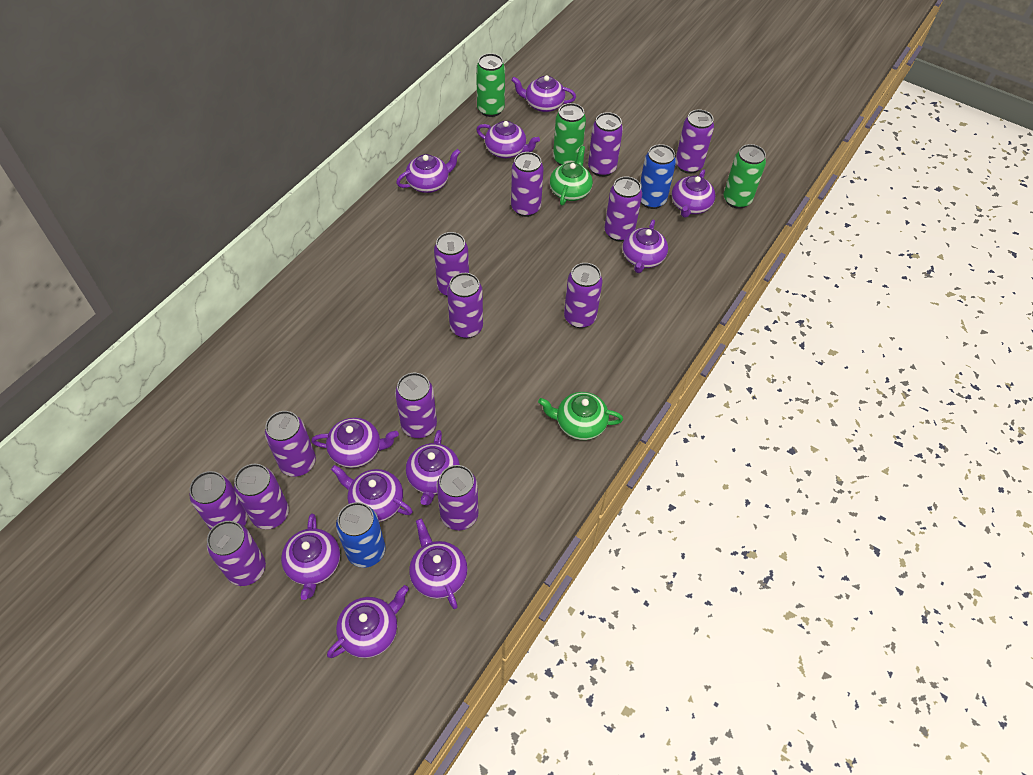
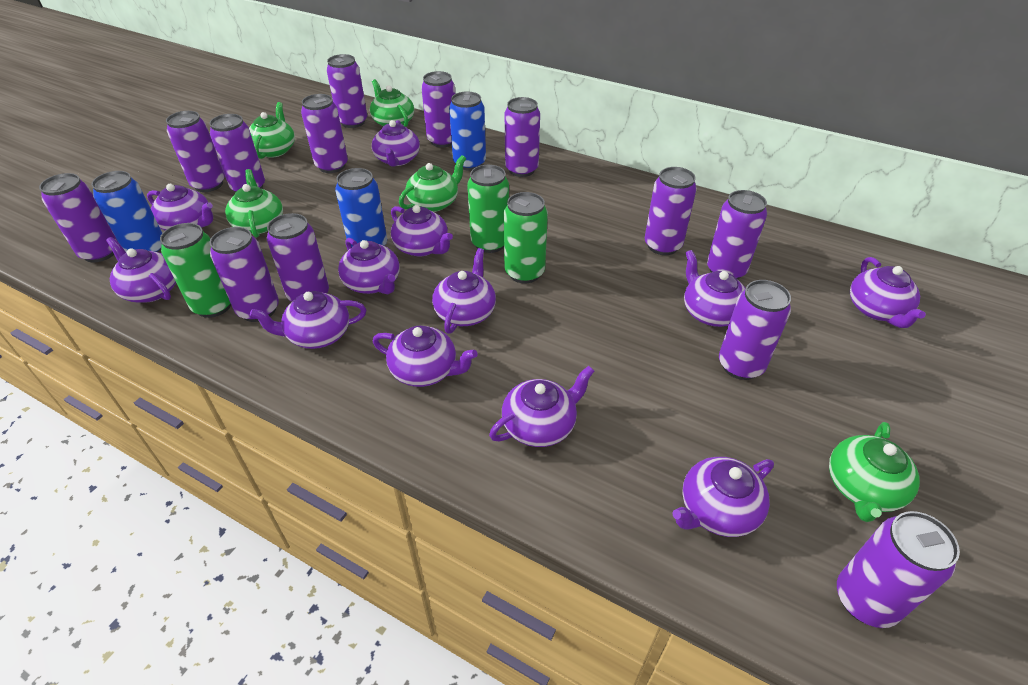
blue can: 2 -> 3
green teapot: 2 -> 5
purple teapot: 11 -> 12

